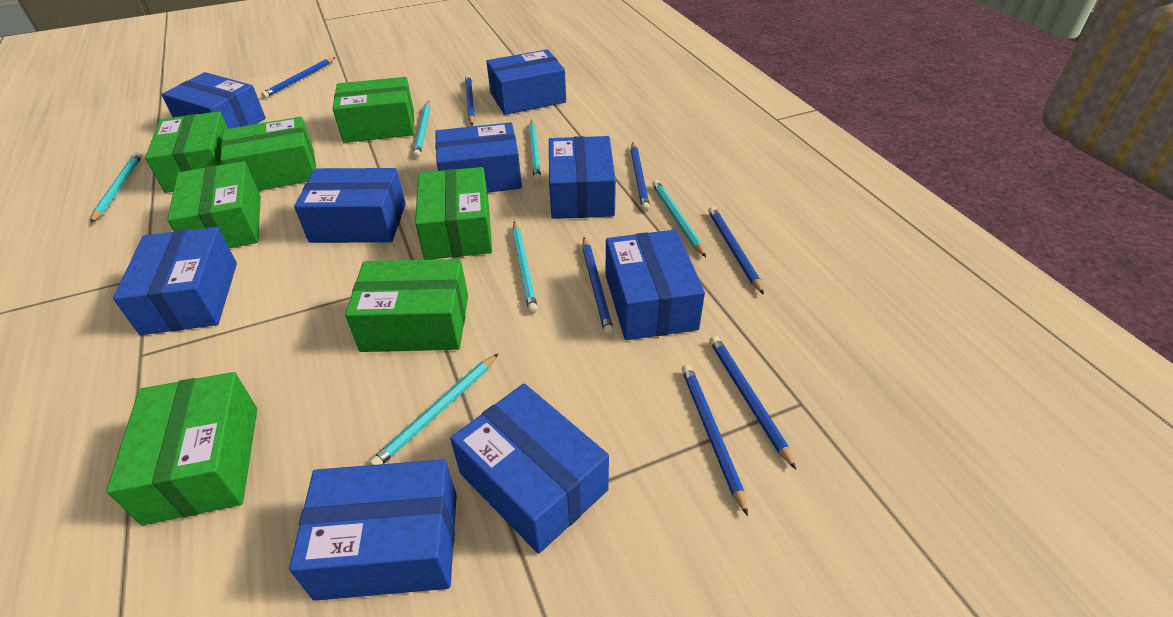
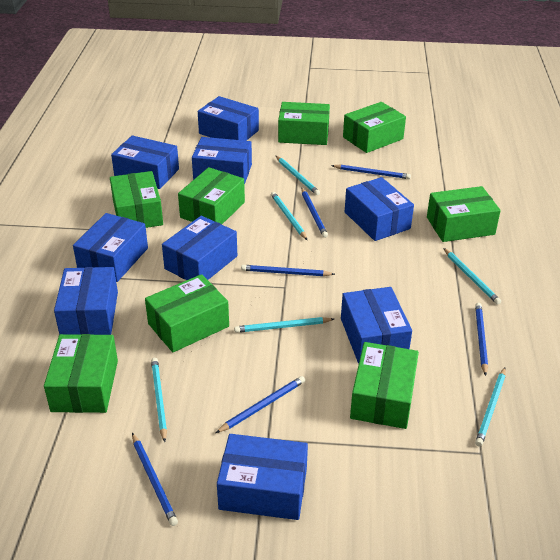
blue pencil: 7 -> 6
green box: 7 -> 8

